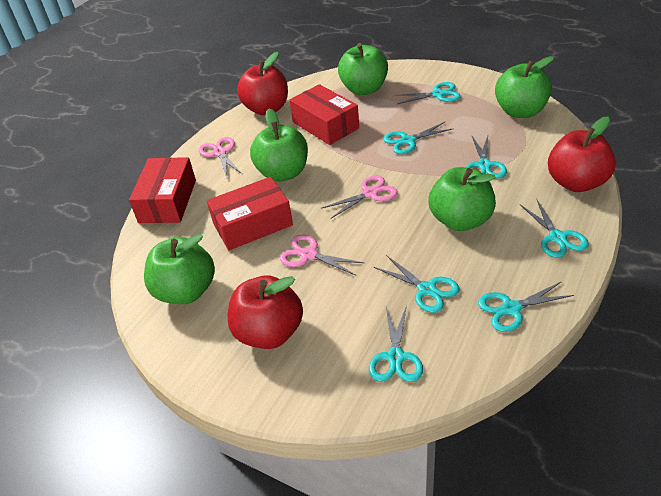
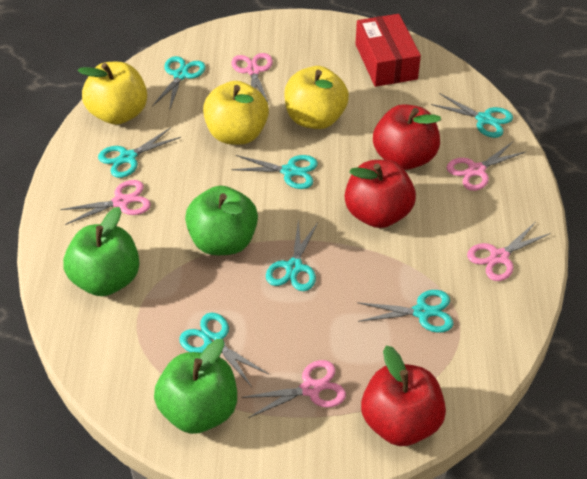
green apple: 5 -> 3
pink scissors: 3 -> 5
red box: 3 -> 1
yellow apple: 0 -> 3

